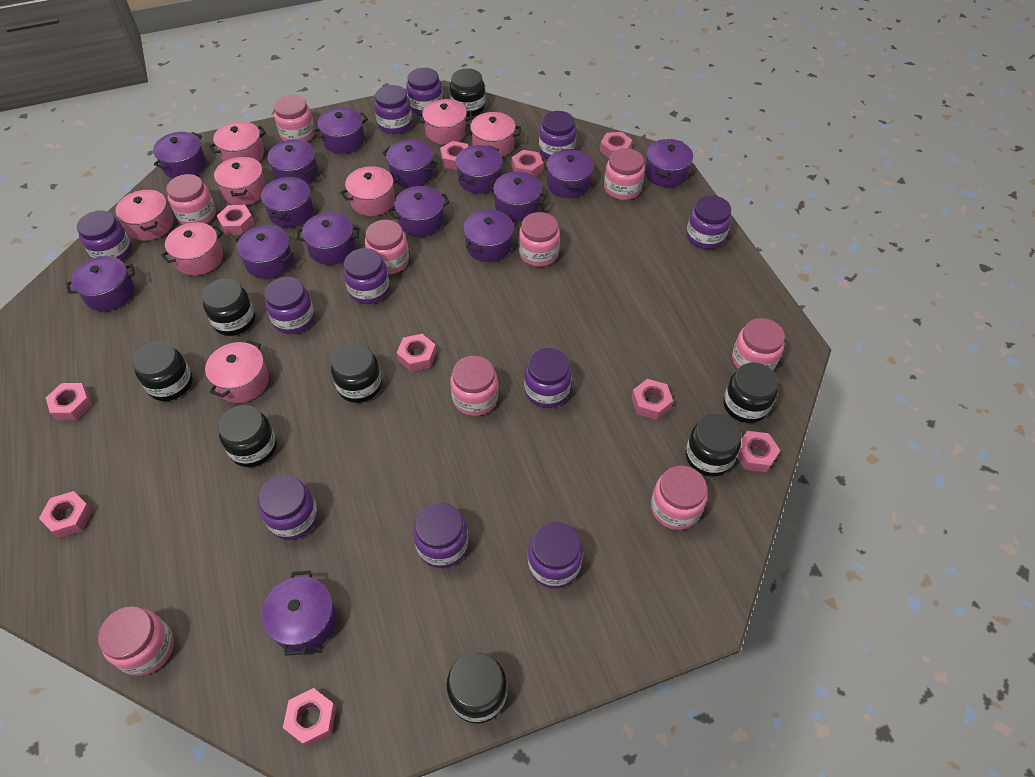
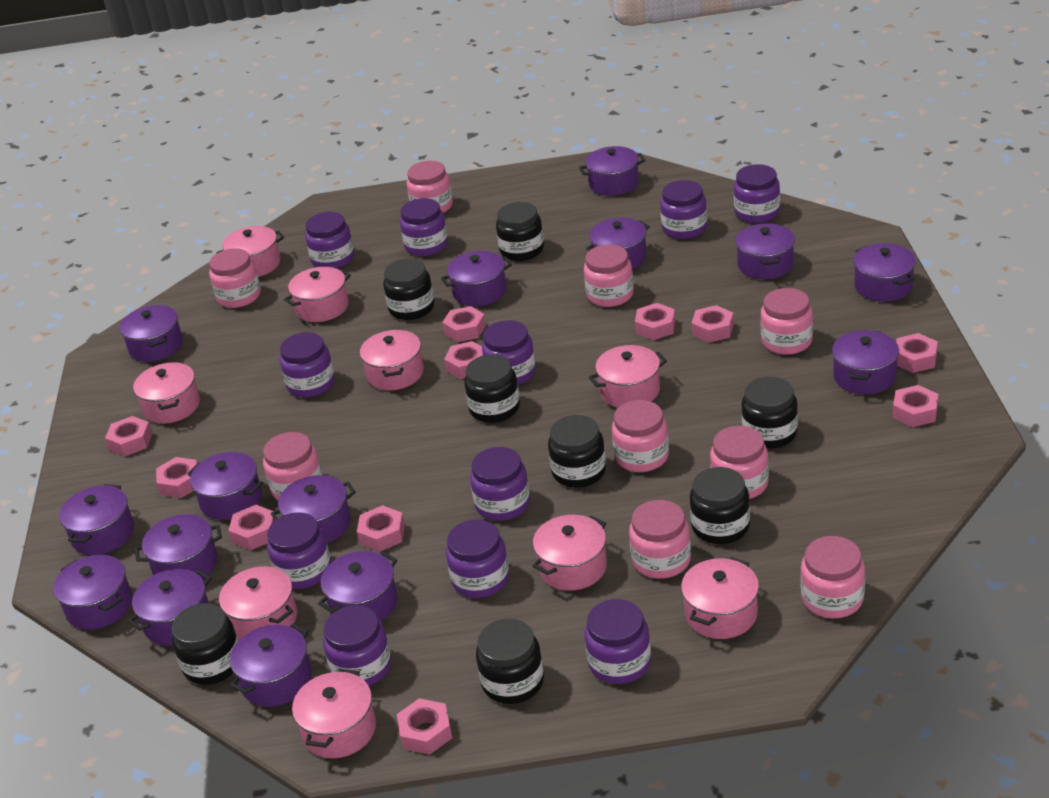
pink nut: 10 -> 11
pink pot: 8 -> 9

